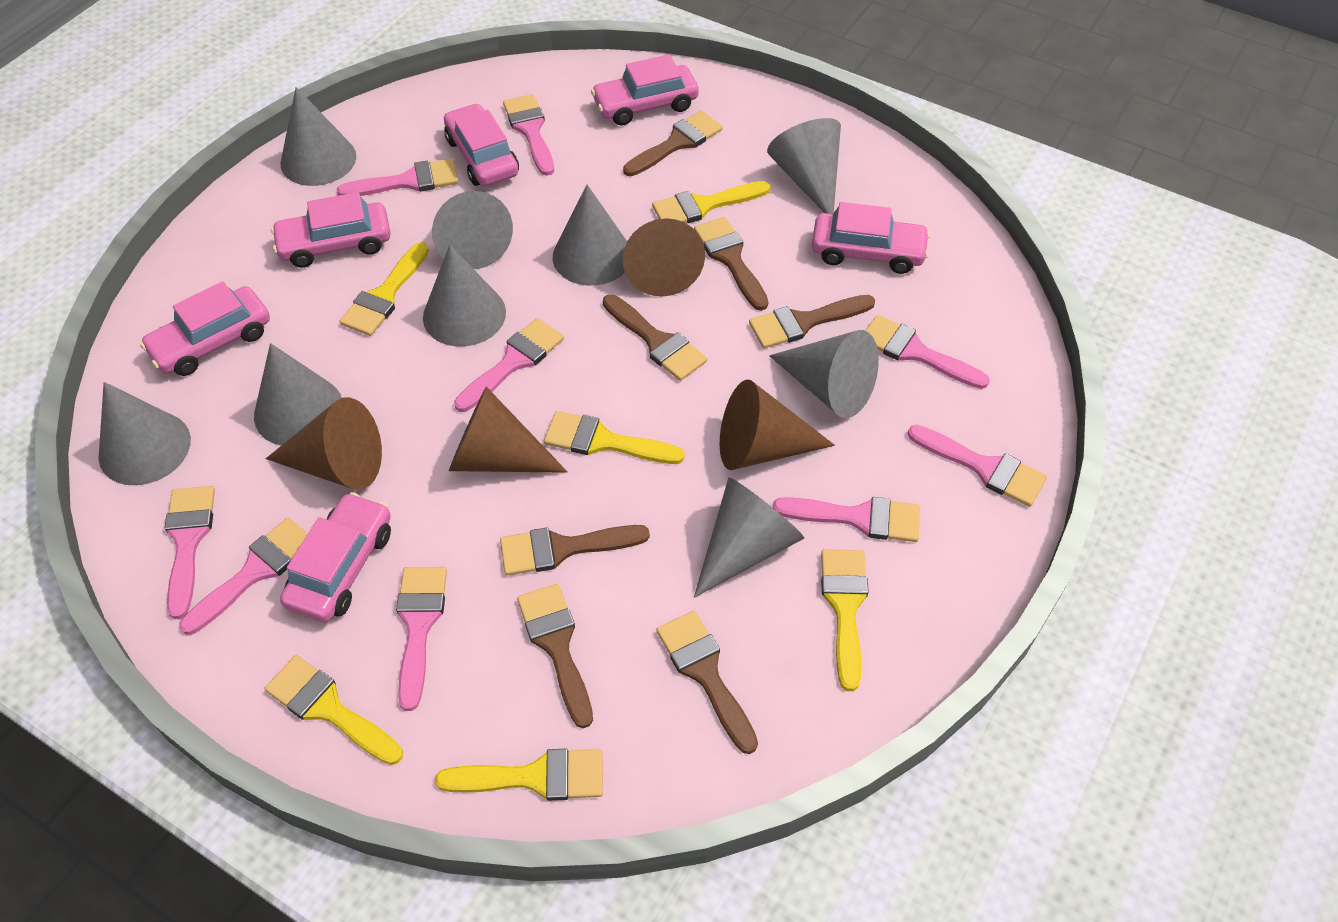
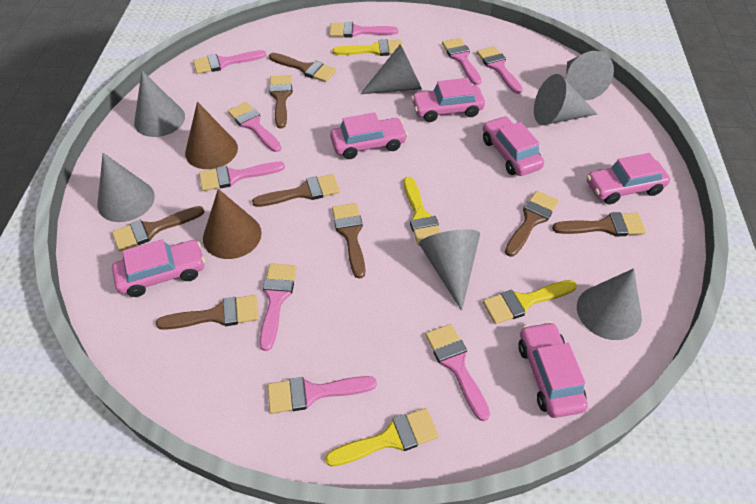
brown brush: 7 -> 8
brown cone: 4 -> 2
grey cone: 9 -> 7
yellow brush: 6 -> 4

